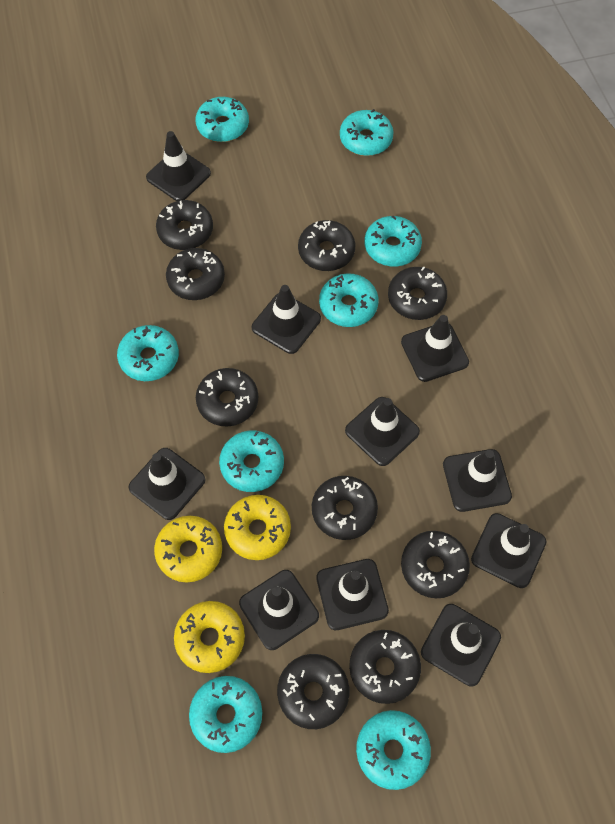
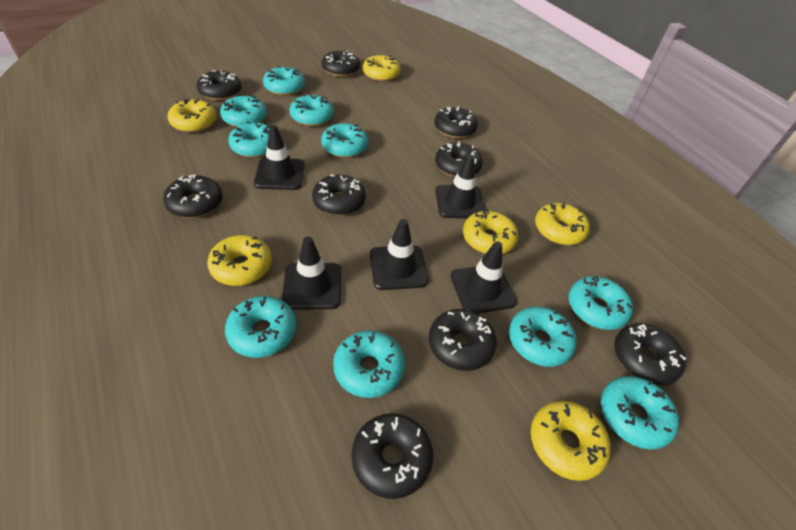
black traffic cone: 10 -> 5
turquoise donut: 8 -> 10
yellow donut: 3 -> 6

